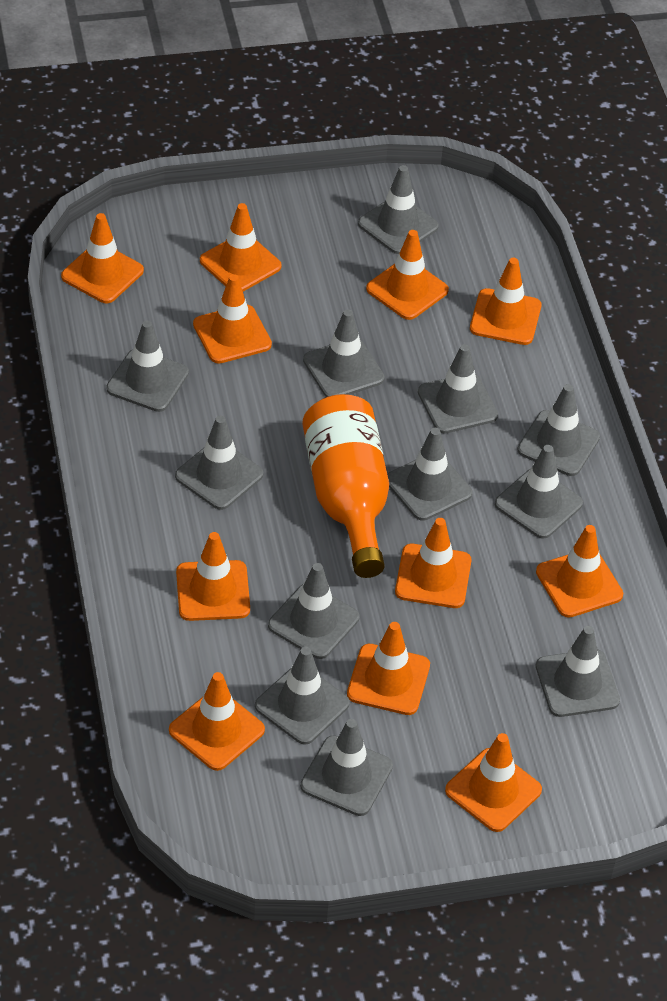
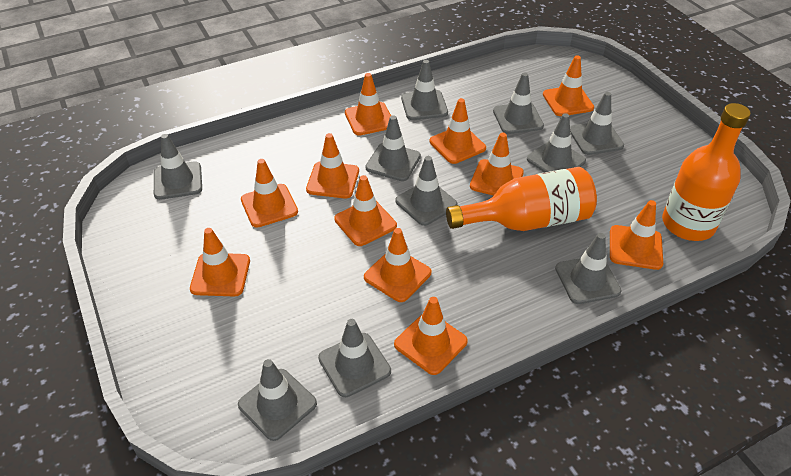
grey traffic cone: 12 -> 10
orange bottle: 1 -> 2

